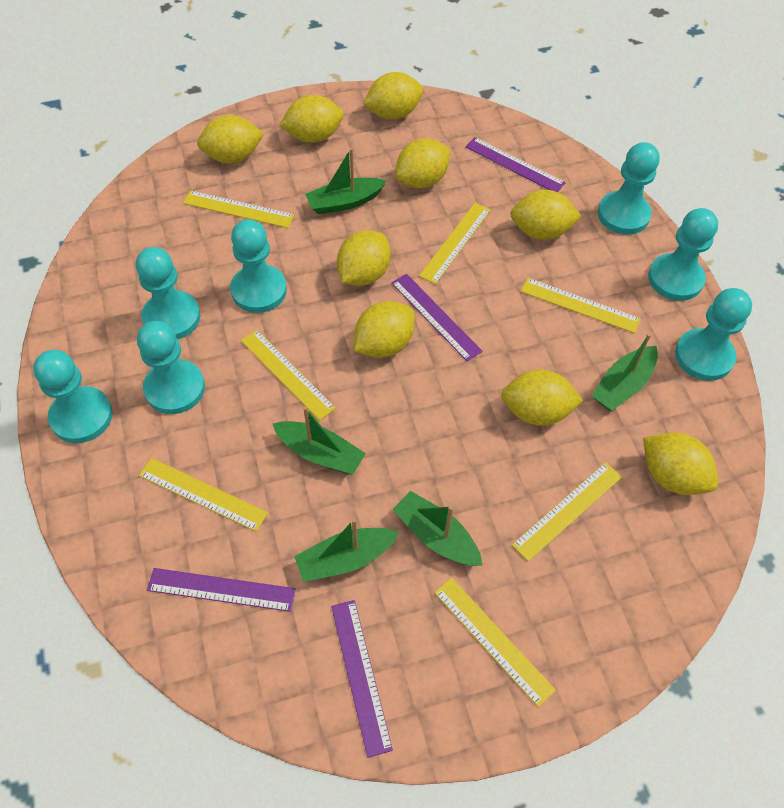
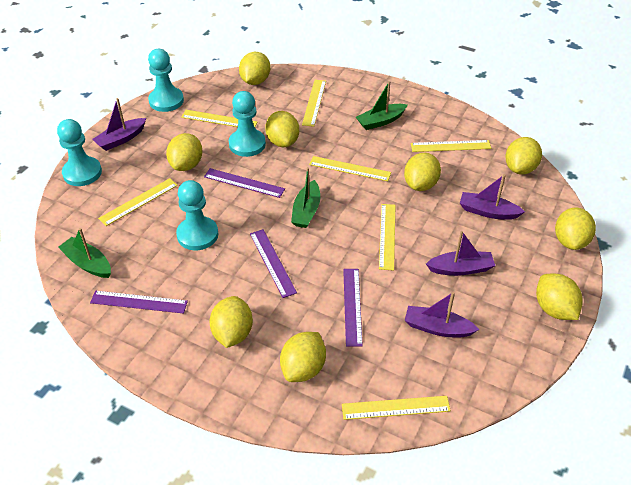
green boat: 5 -> 3
purple boat: 0 -> 4
turquoise pawn: 7 -> 4

